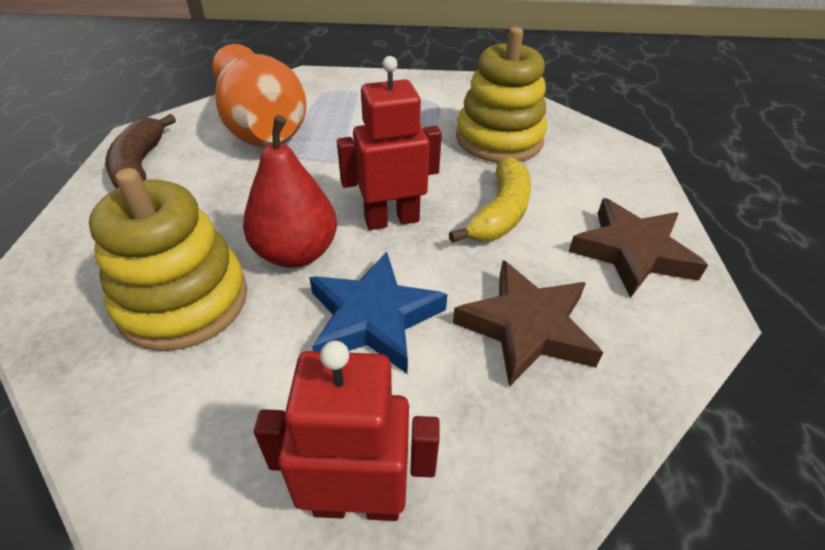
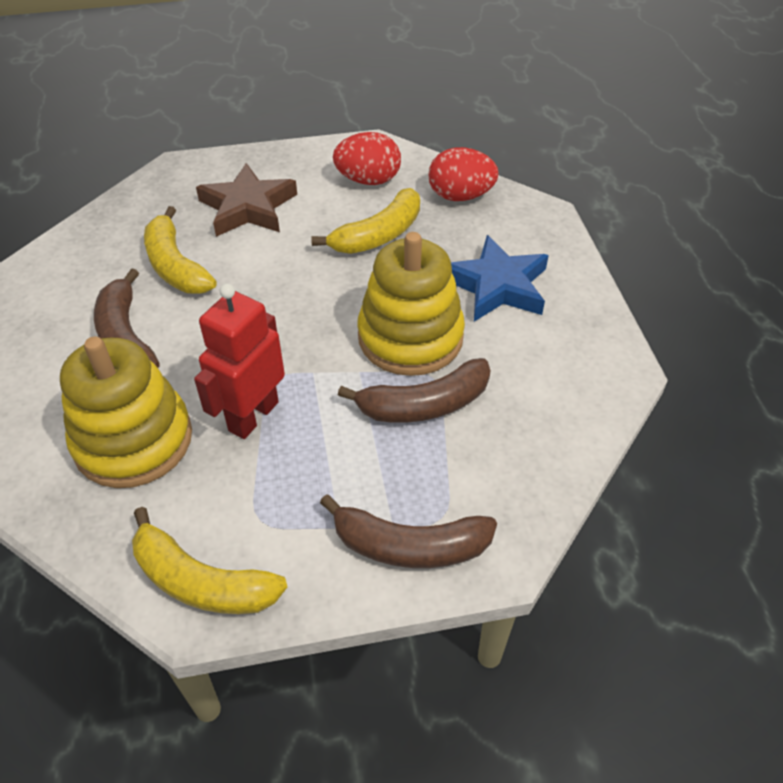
brown banana: 1 -> 3
brown star: 2 -> 1
orange vase: 1 -> 0
red egg: 0 -> 2
red pear: 1 -> 0
red robot: 2 -> 1
yellow banana: 1 -> 3

